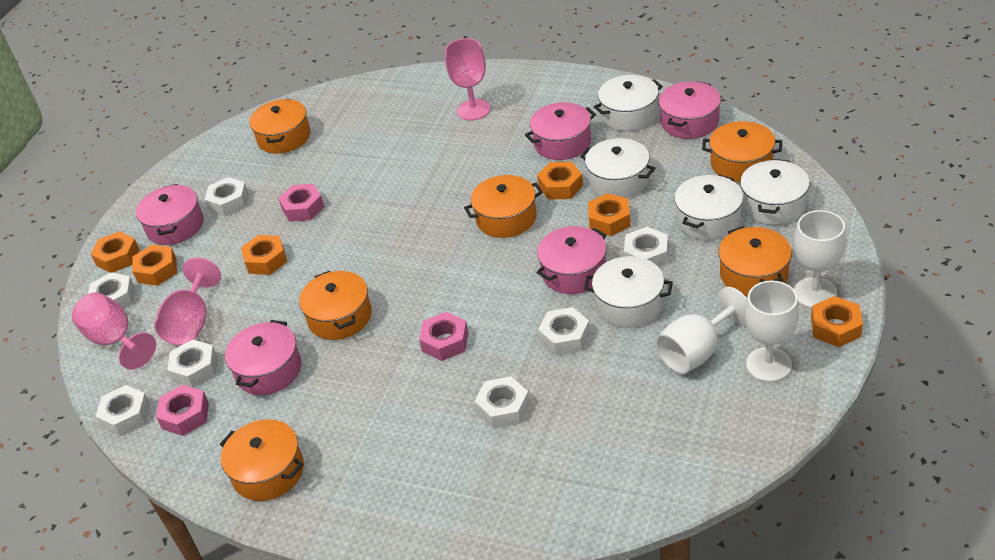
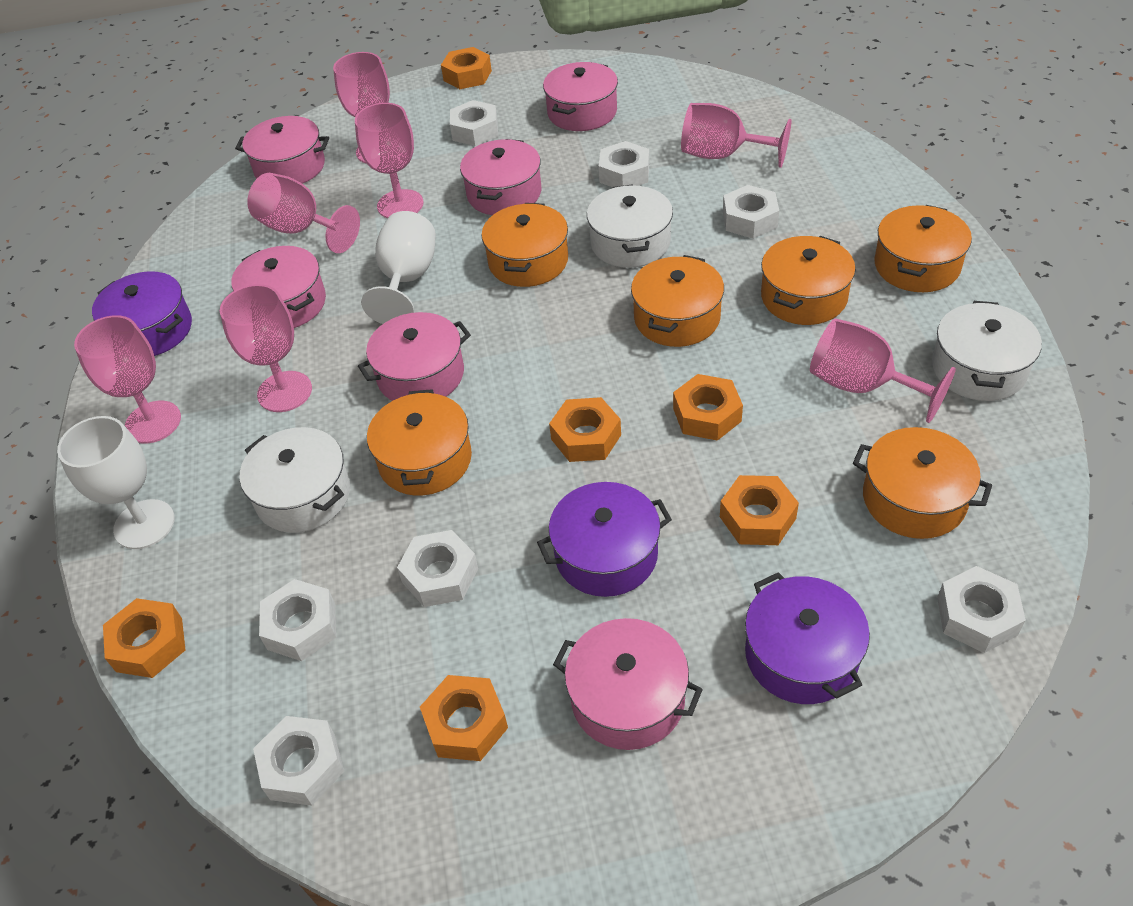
pink goblet: 3 -> 7
pink nut: 3 -> 0
pink pot: 5 -> 6
purple pot: 0 -> 3
white goblet: 3 -> 2
white pot: 5 -> 3

